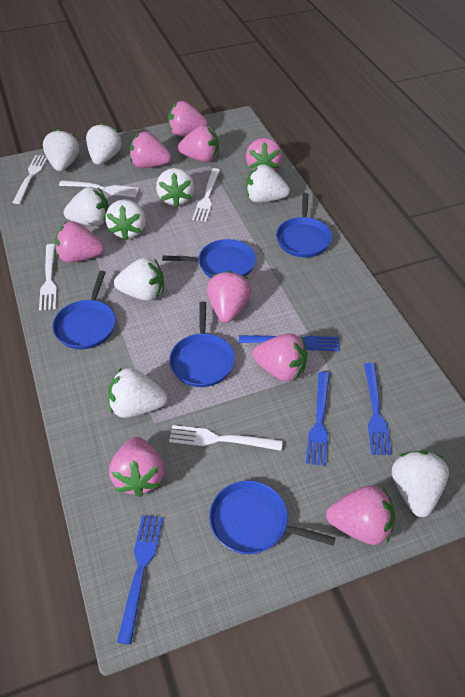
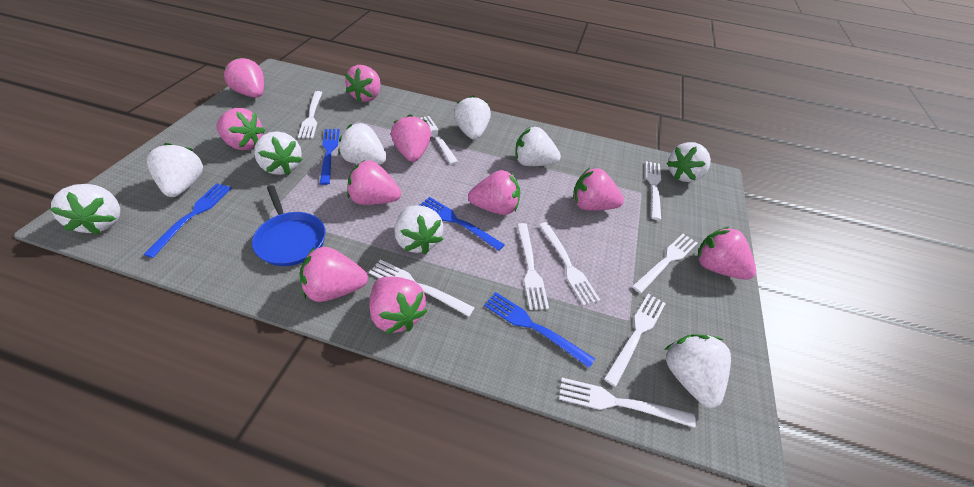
blue pan: 5 -> 1
pink strawberry: 9 -> 10
white fork: 5 -> 9

